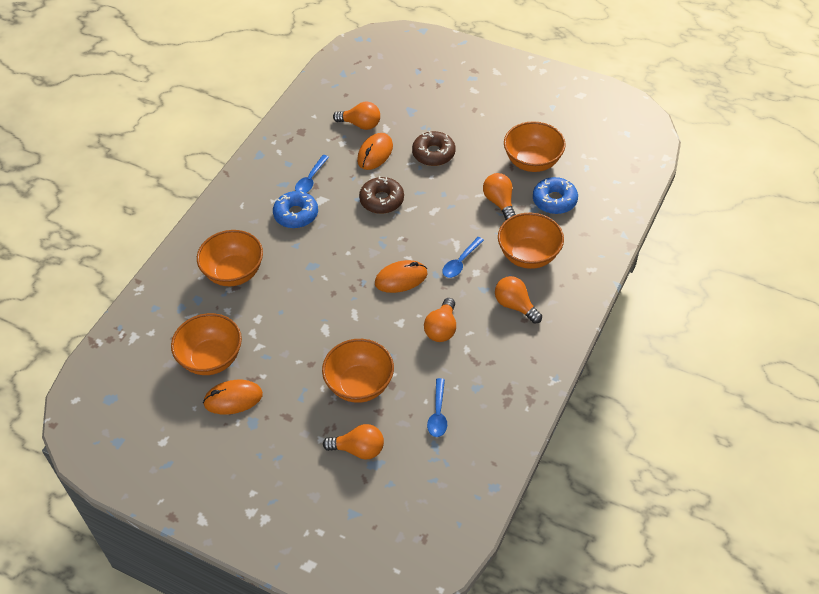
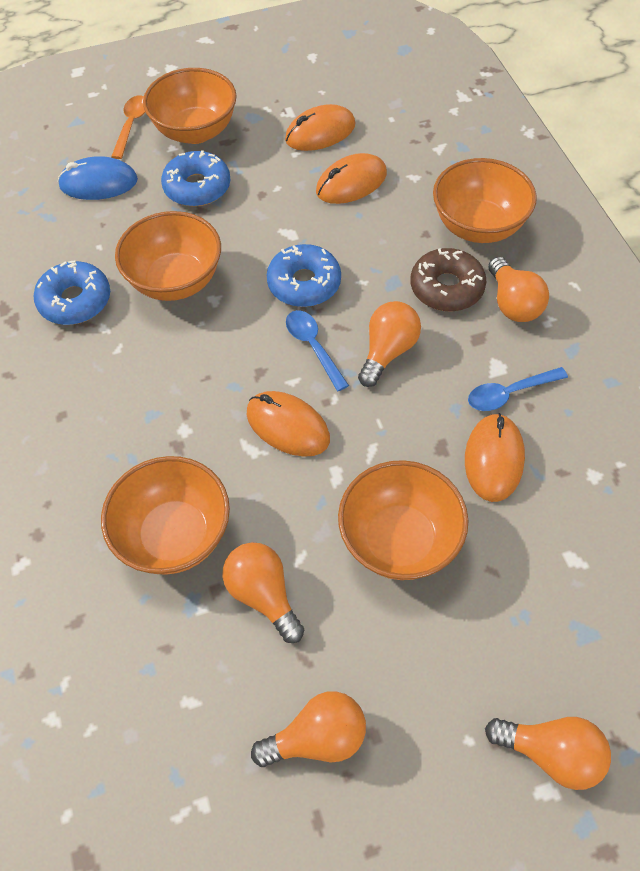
blue donut: 2 -> 3
blue mouse: 0 -> 1
blue spoon: 3 -> 2
brown donut: 2 -> 1
orange mouse: 3 -> 4
orange spoon: 0 -> 1

